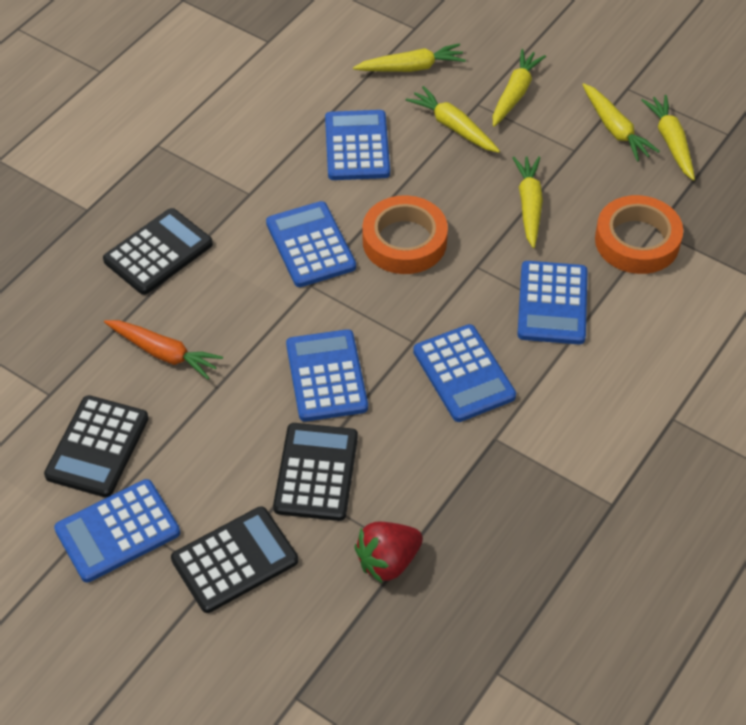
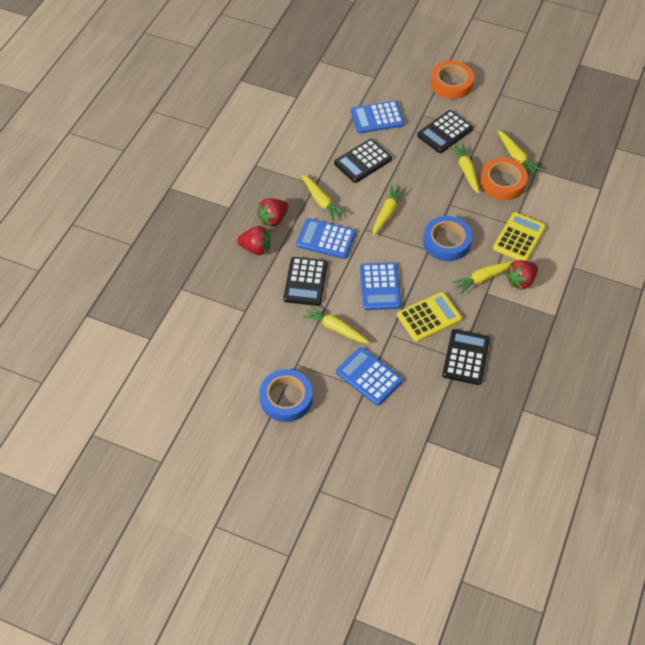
blue calculator: 6 -> 4
blue tape: 0 -> 2
orange carrot: 1 -> 0
red strawberry: 1 -> 3
yellow calculator: 0 -> 2

